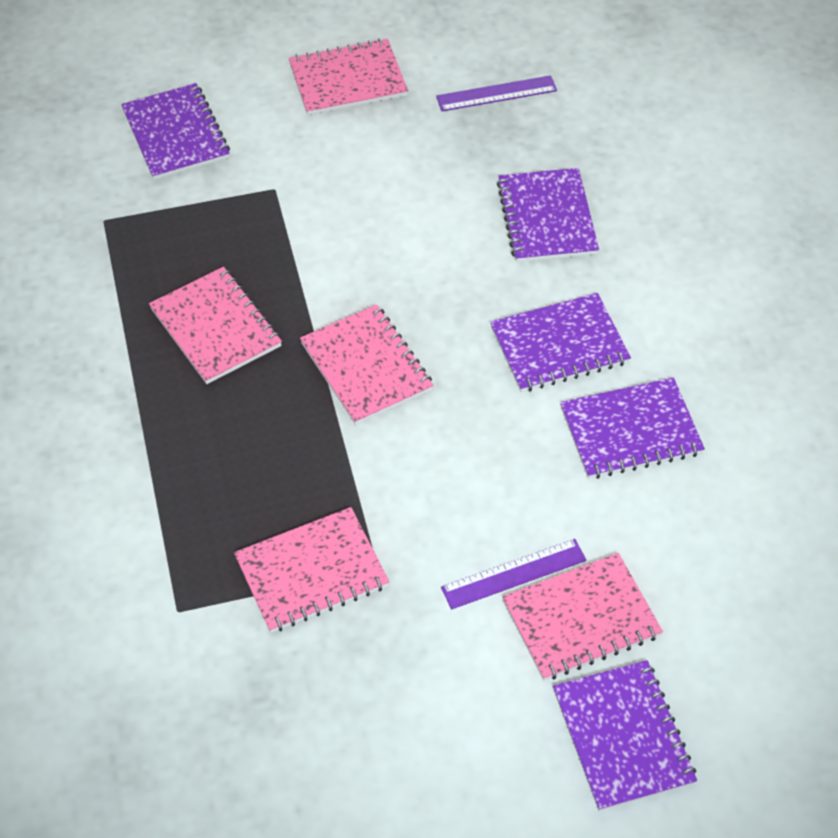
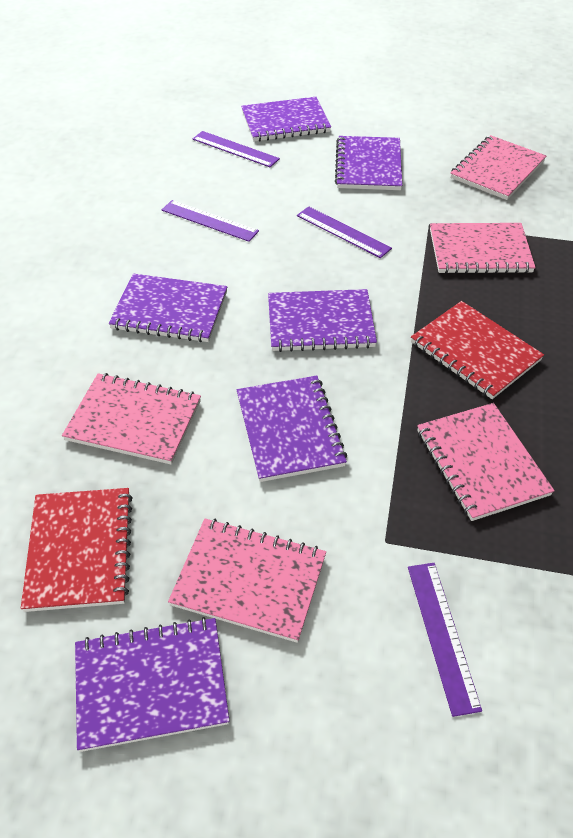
purple notebook: 5 -> 6
purple ruler: 2 -> 4
red notebook: 0 -> 2

